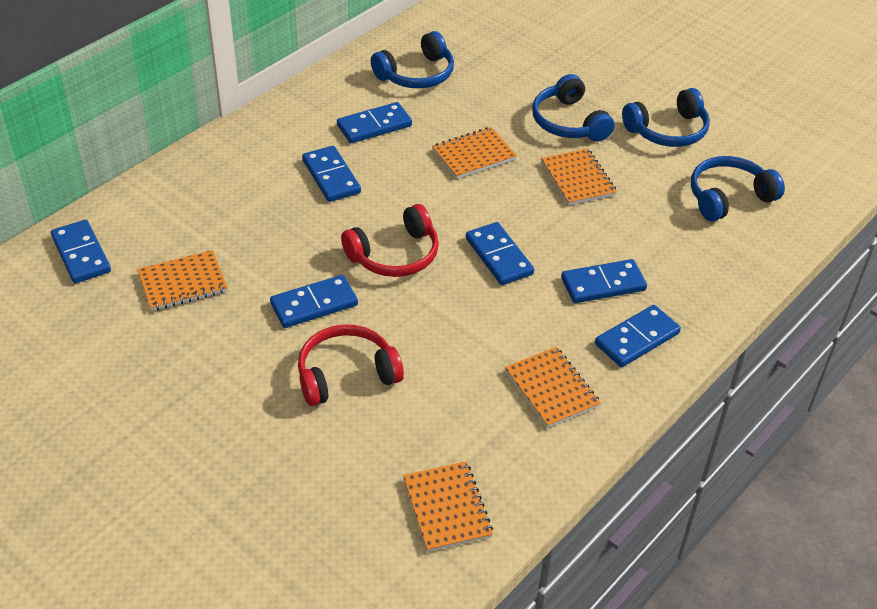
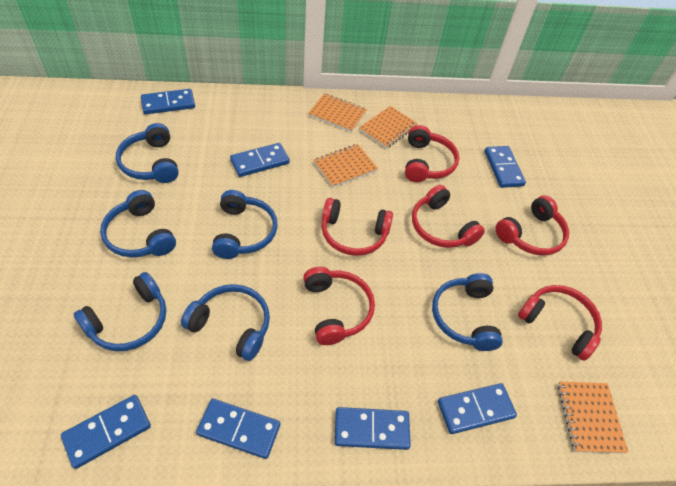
blue headphones: 4 -> 6
orange notebook: 5 -> 4
red headphones: 2 -> 6

